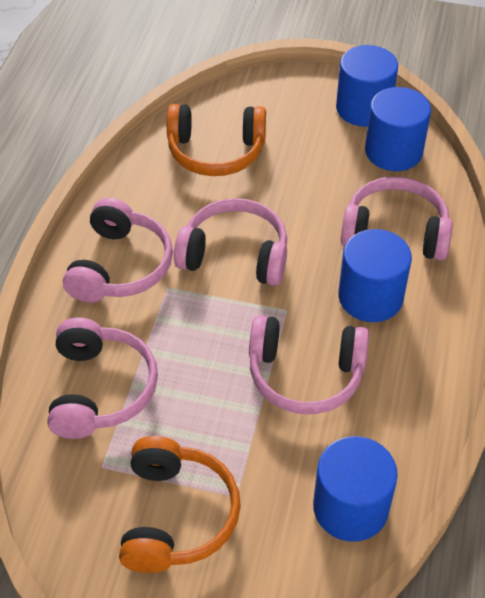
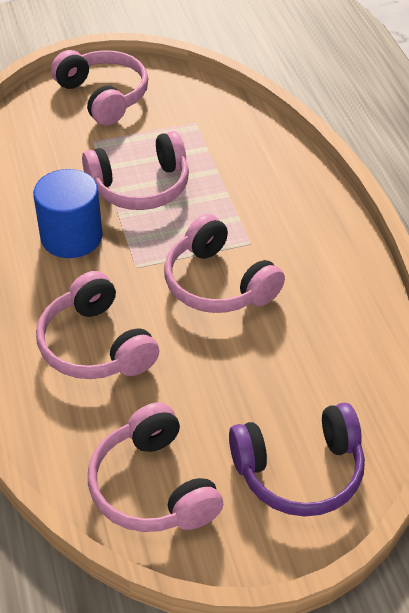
blue cylinder: 4 -> 1
orange headphones: 2 -> 0
purple headphones: 0 -> 1

